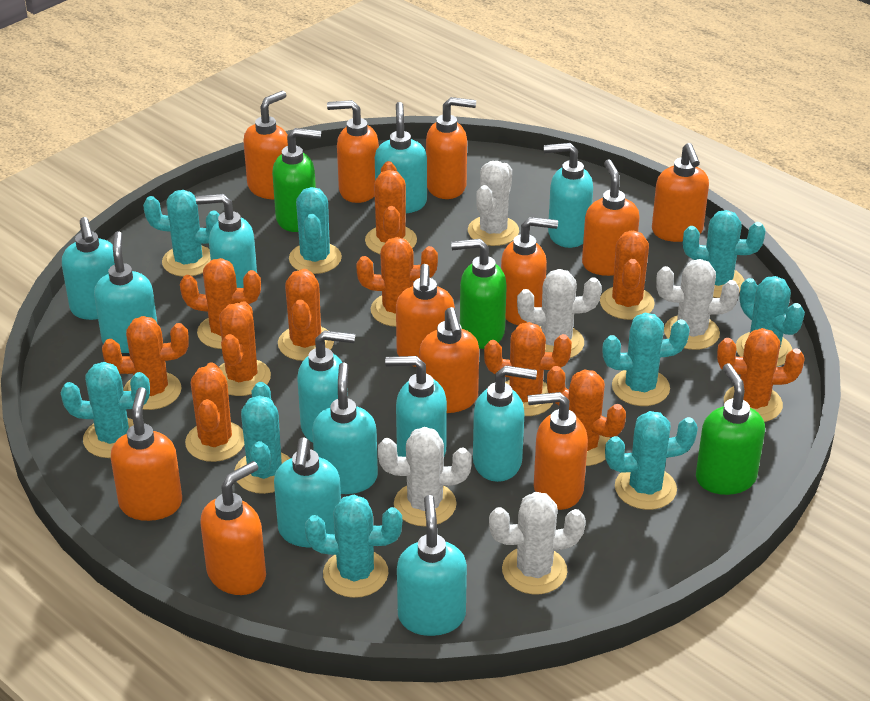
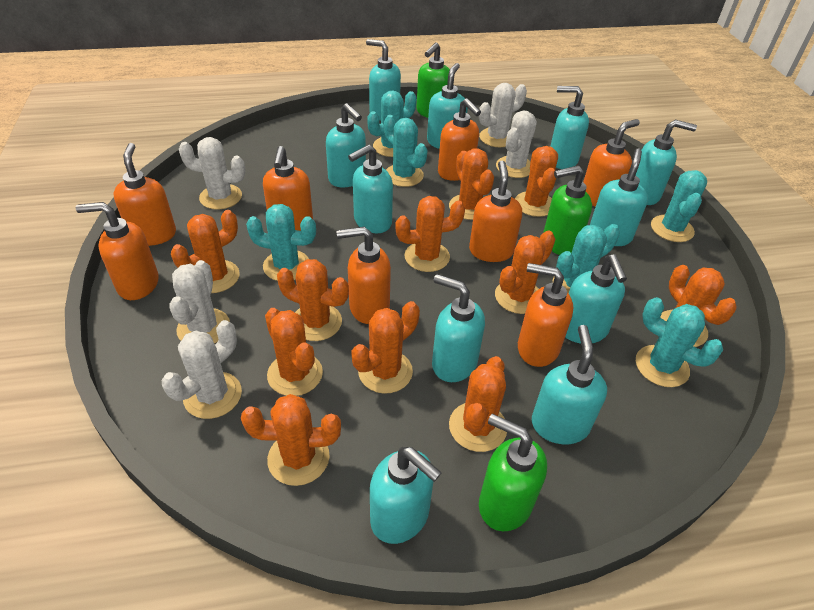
orange soap dispenser: 11 -> 8
turquoise cactus: 9 -> 6

